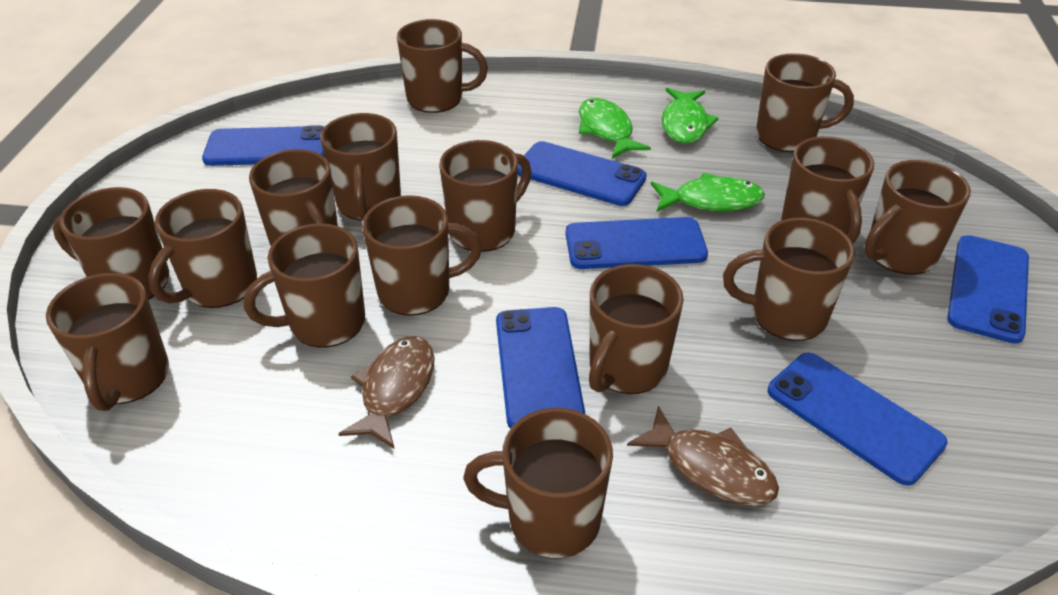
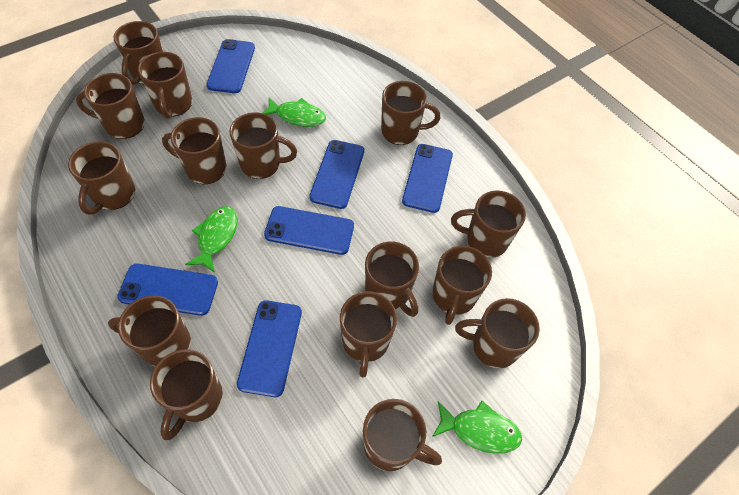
brown fish: 2 -> 0

